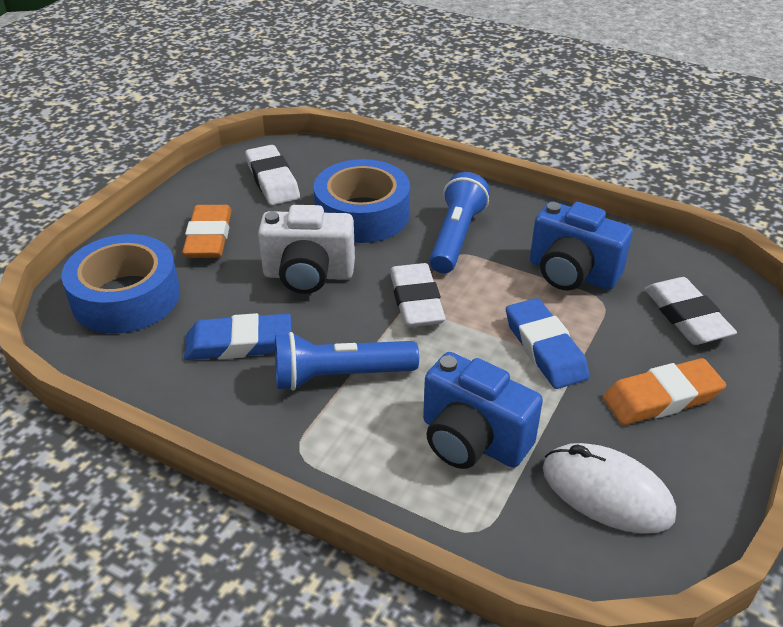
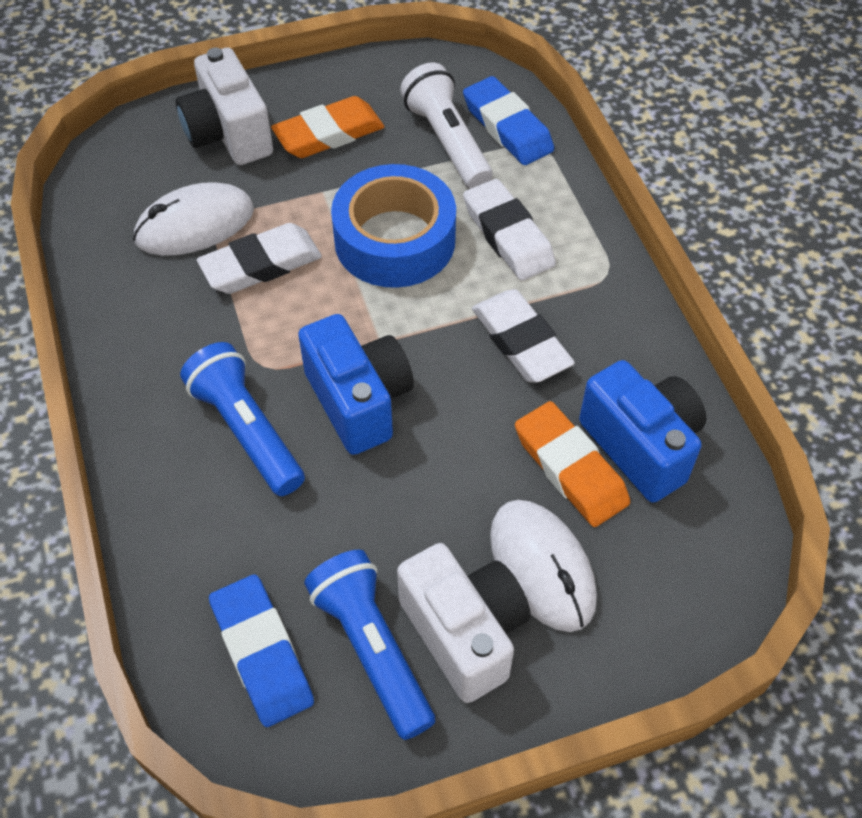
blue tape: 2 -> 1
white camera: 1 -> 2
white flashlight: 0 -> 1
white mouse: 1 -> 2

